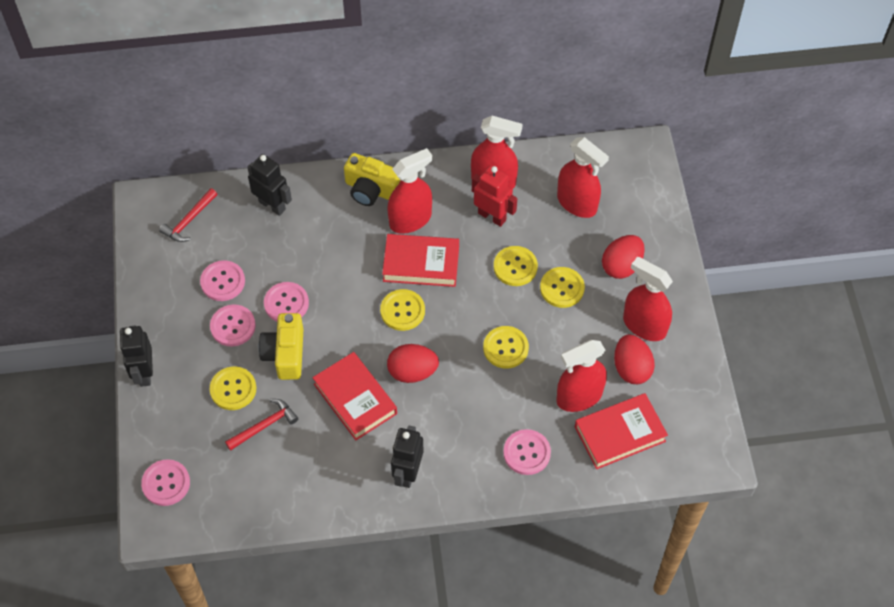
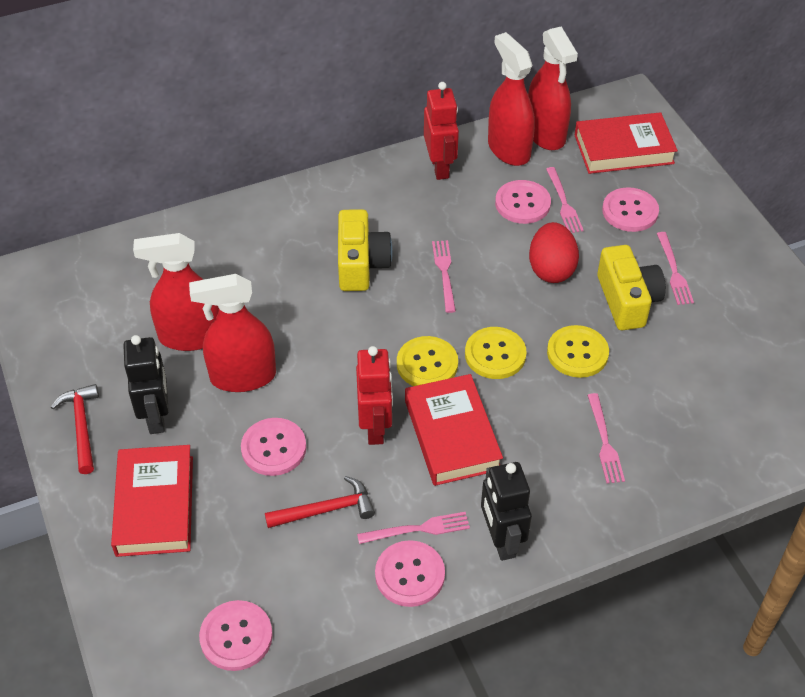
black robot: 3 -> 2
pink fork: 0 -> 5
red egg: 3 -> 1
red robot: 1 -> 2
red spray bottle: 5 -> 4
yellow button: 5 -> 3

